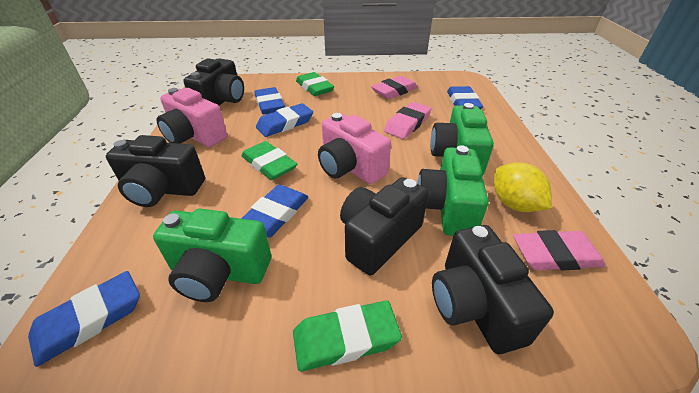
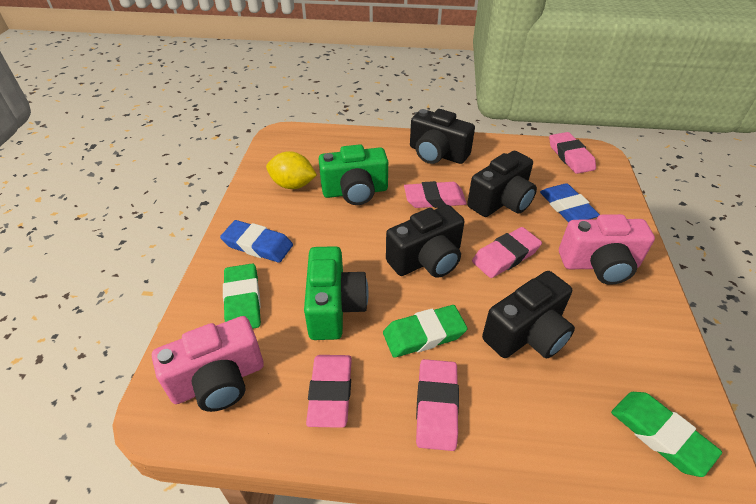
blue eraser: 5 -> 2
green camera: 3 -> 2
pink eraser: 3 -> 5

